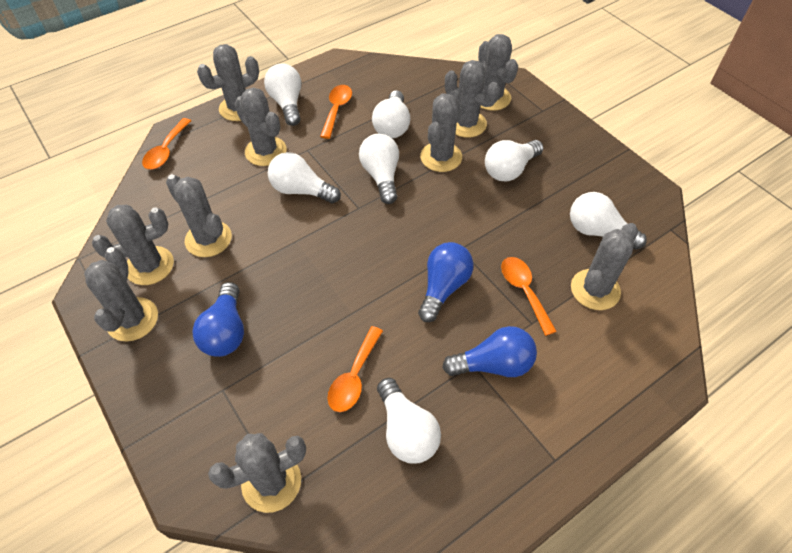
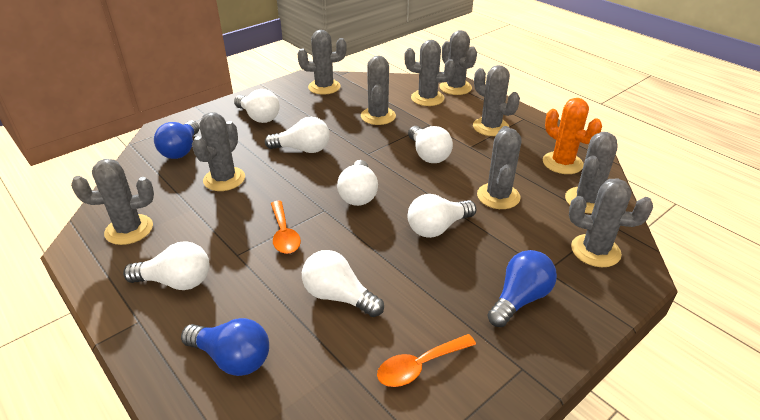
orange cactus: 0 -> 1
orange spoon: 4 -> 2

